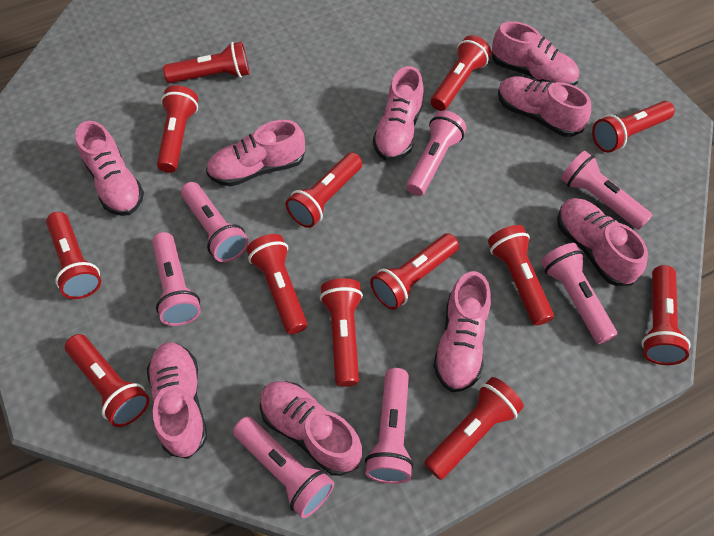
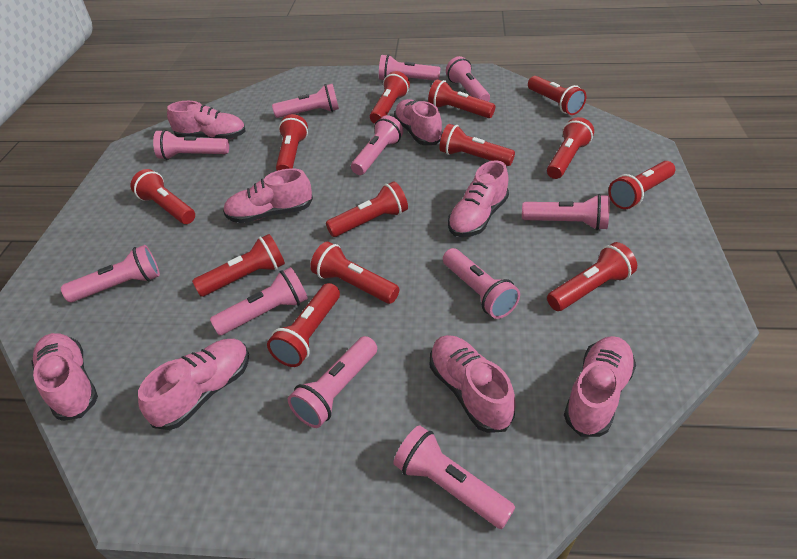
pink flashlight: 7 -> 11
pink shoe: 9 -> 8

